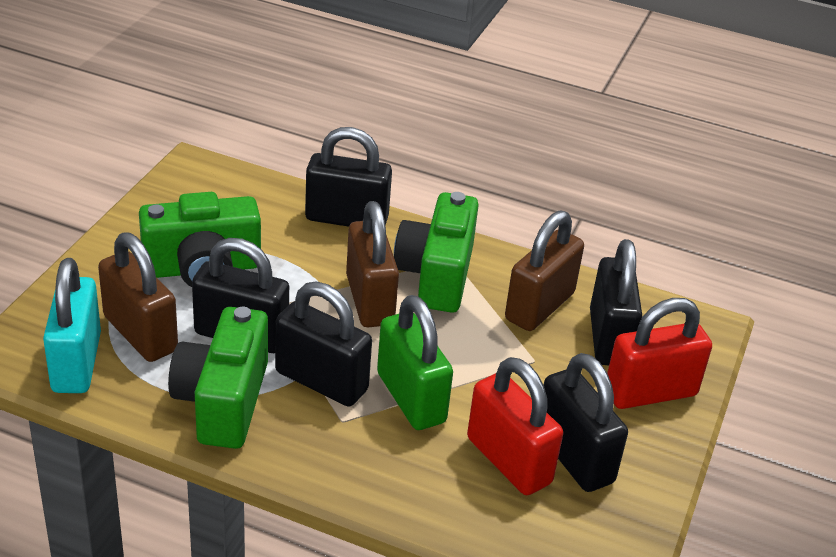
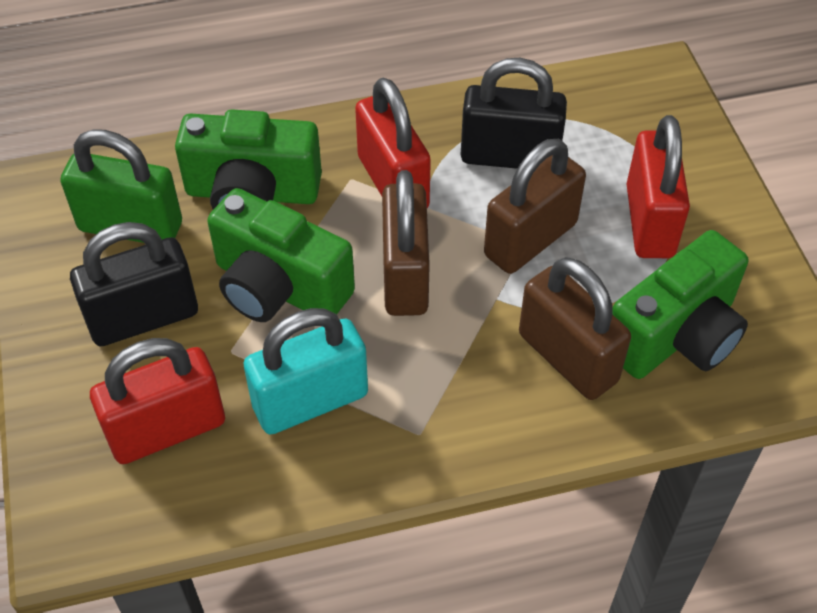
black padlock: 5 -> 2
red padlock: 2 -> 3

